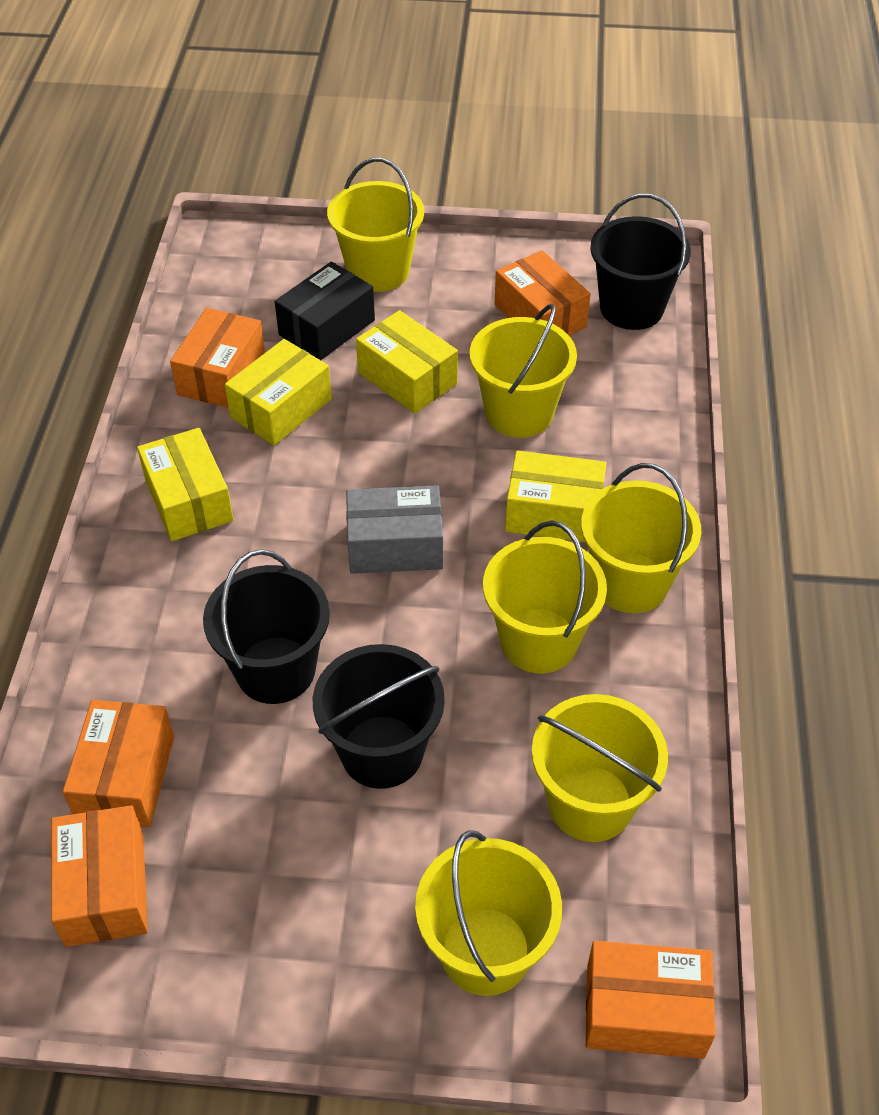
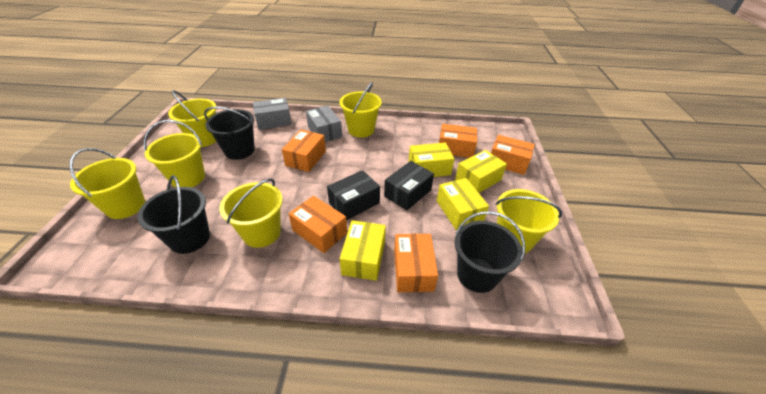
black box: 1 -> 2
grey box: 1 -> 2

